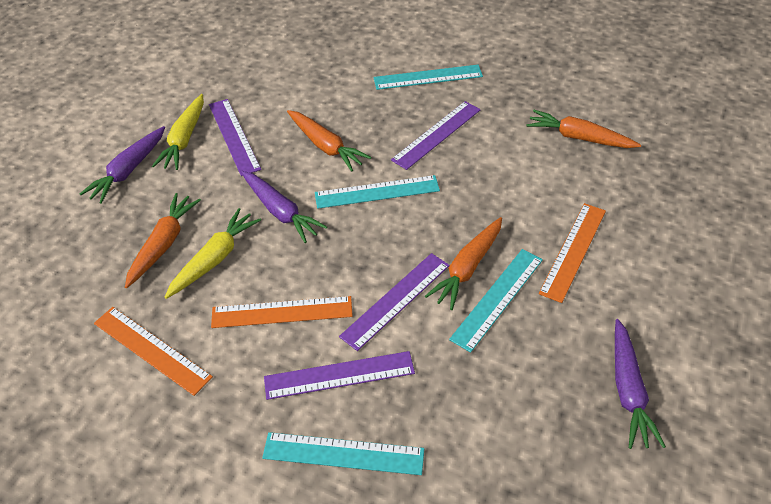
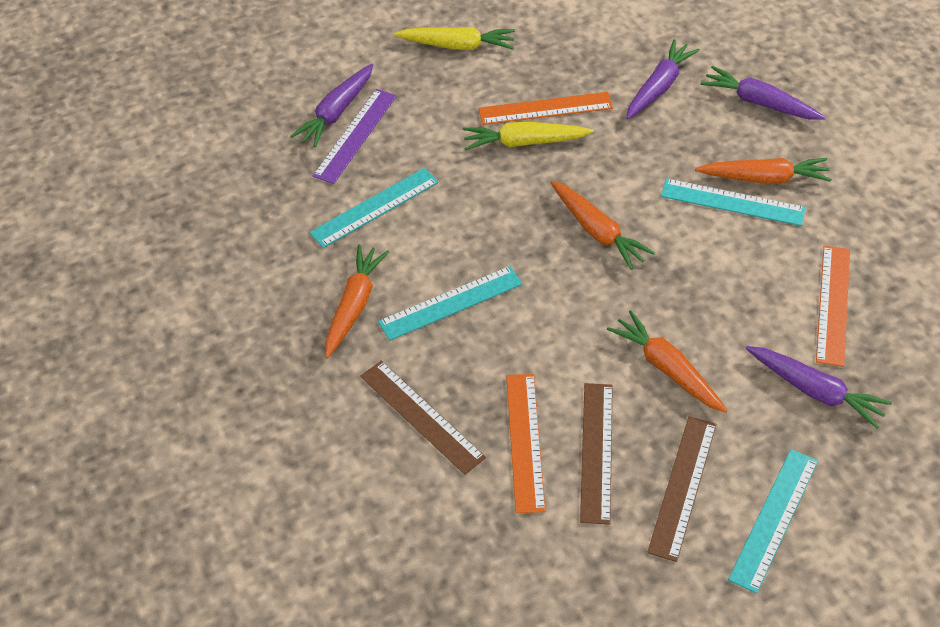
brown ruler: 0 -> 3
purple carrot: 3 -> 4
purple ruler: 4 -> 1

